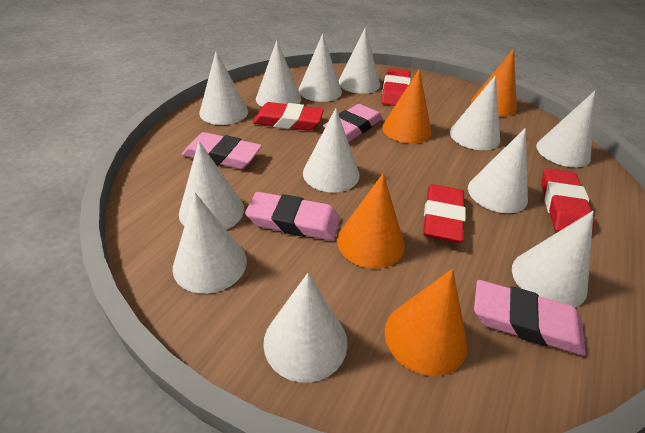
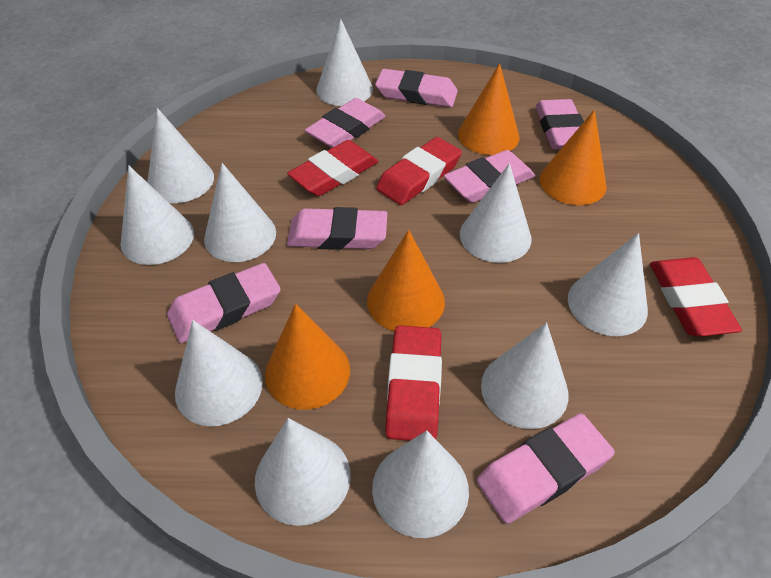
pink eraser: 4 -> 7
white cone: 12 -> 10

